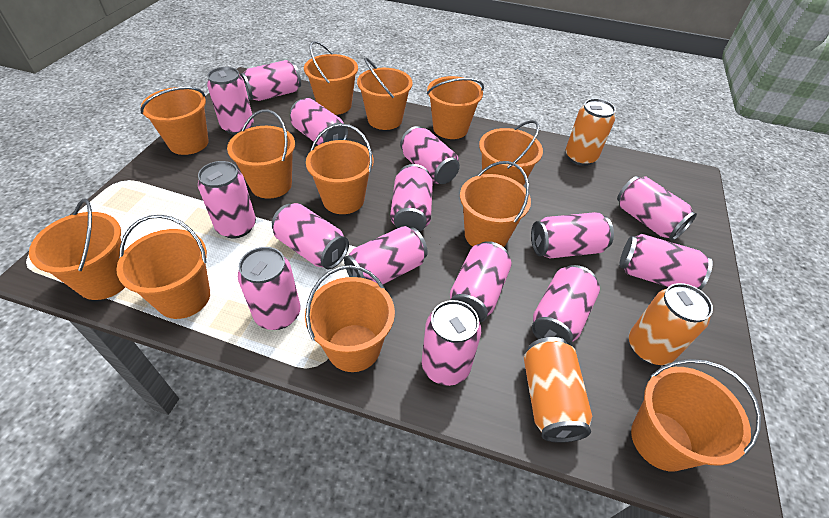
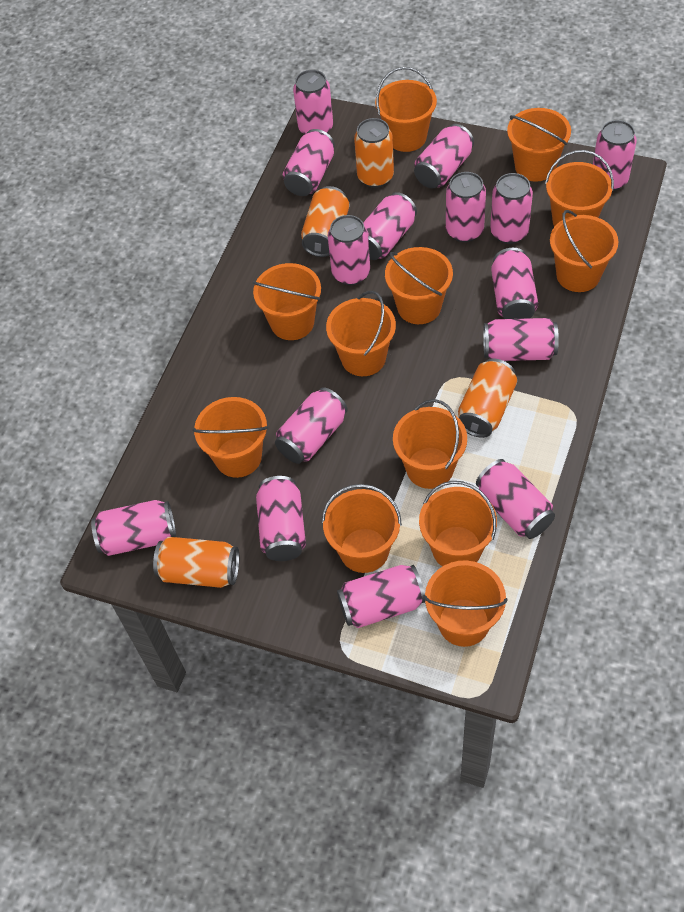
orange can: 3 -> 4

